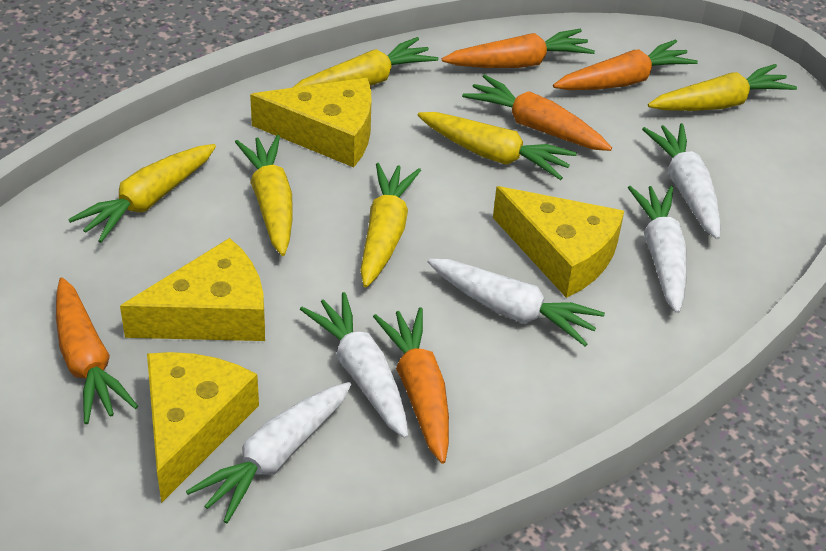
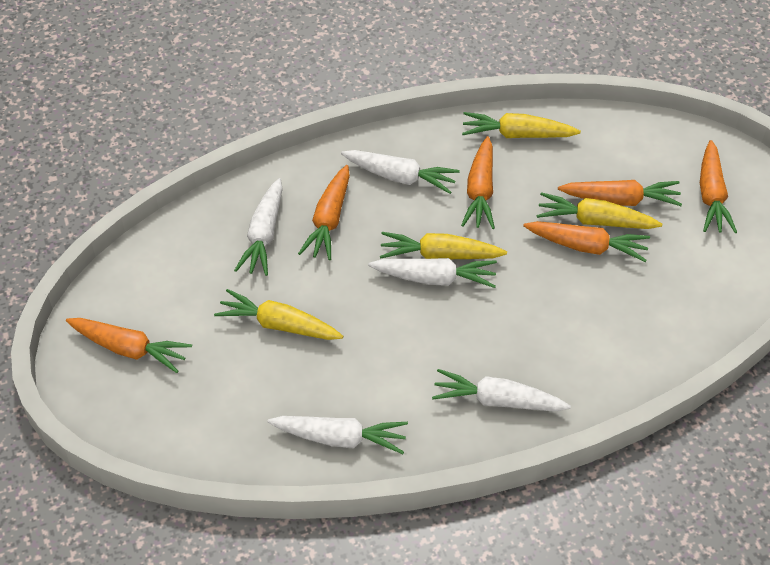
orange carrot: 5 -> 6
yellow carrot: 6 -> 4
yellow cheese: 4 -> 0

